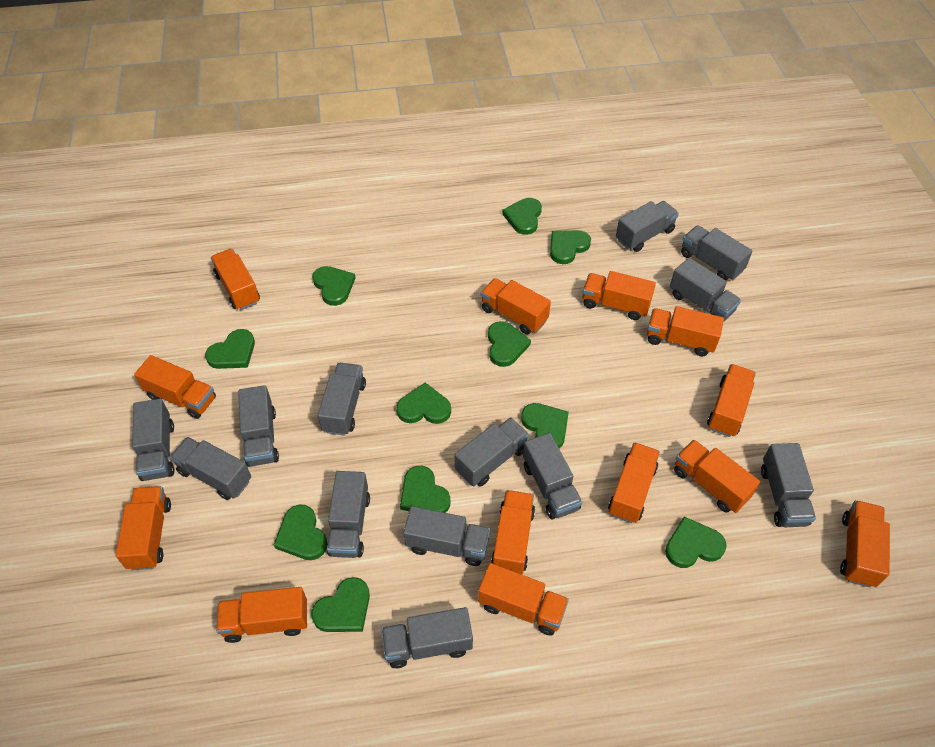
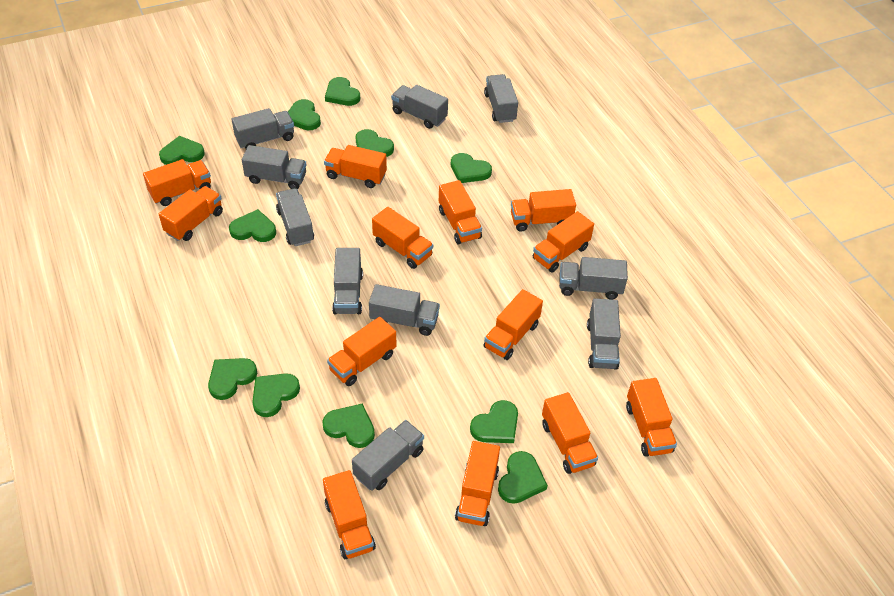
grey truck: 13 -> 10

